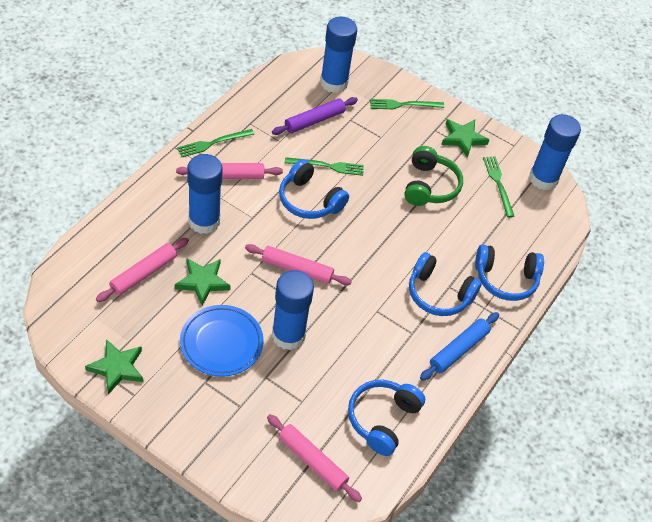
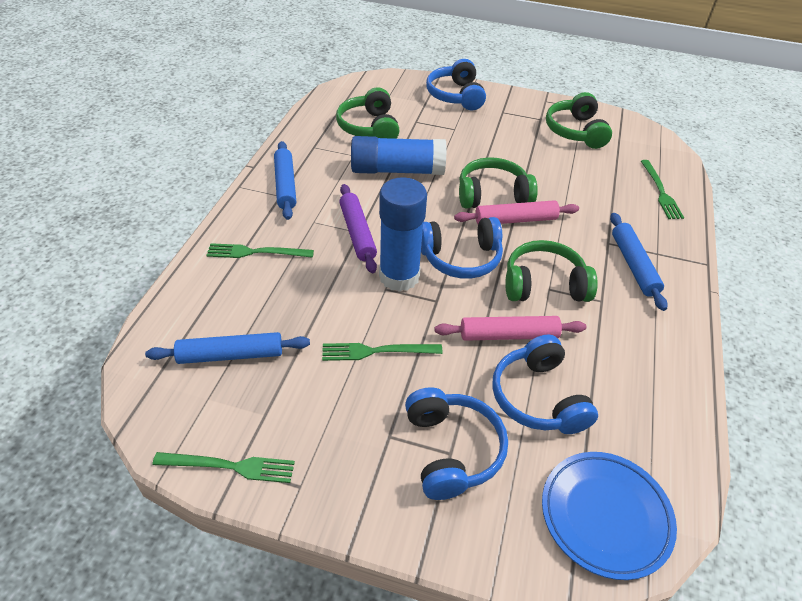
blue glue stick: 4 -> 2
blue rolling pin: 1 -> 3
green headphones: 1 -> 4
green star: 3 -> 0
pink rolling pin: 4 -> 2

